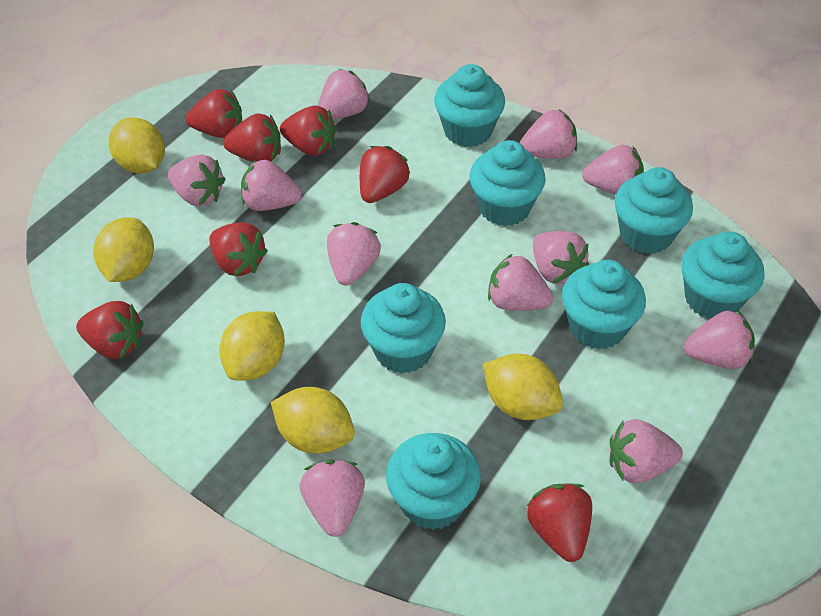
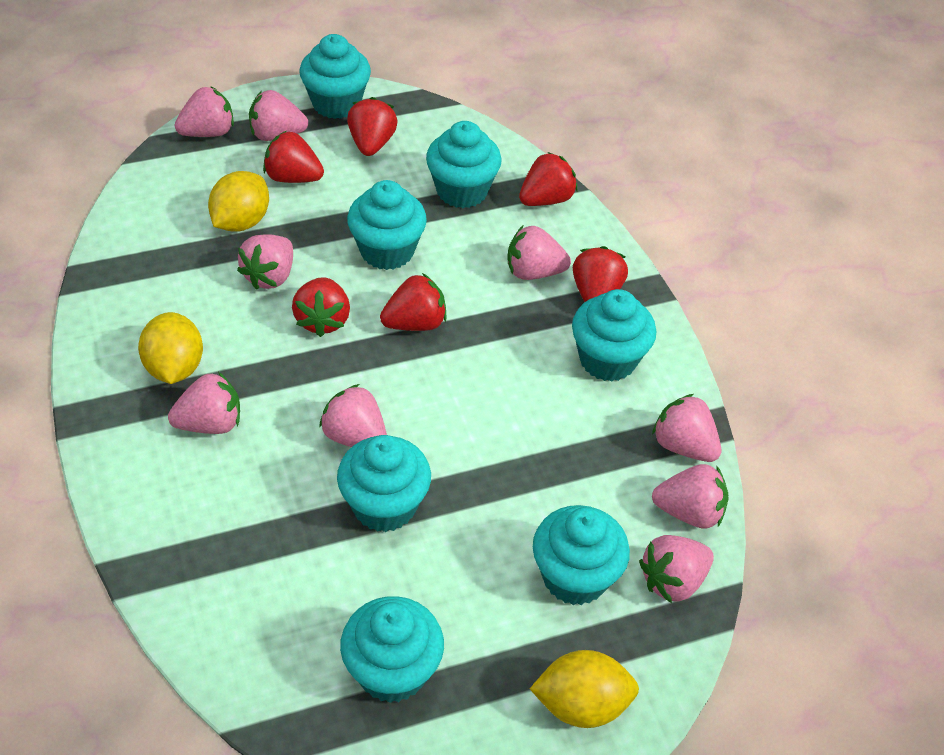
pink strawberry: 11 -> 9
red strawberry: 7 -> 6
yellow lemon: 5 -> 3

